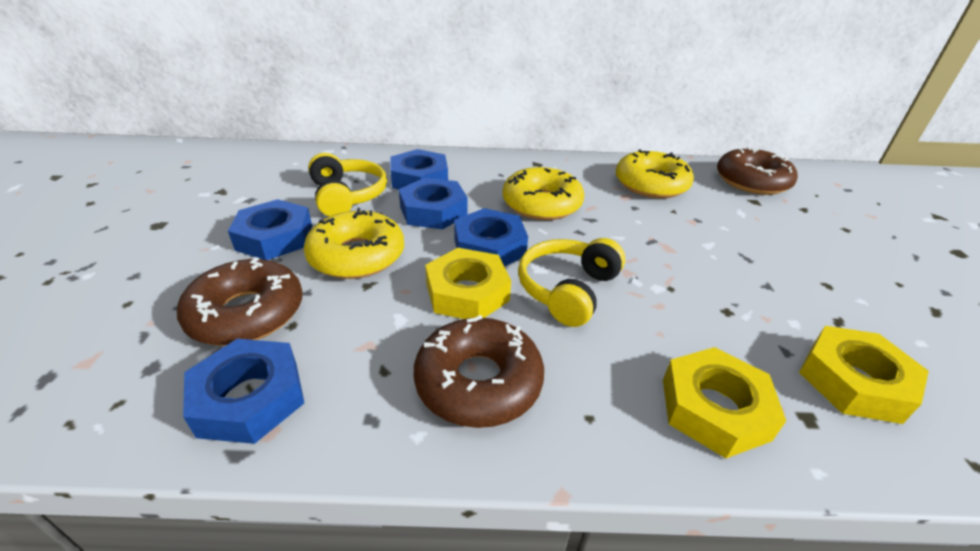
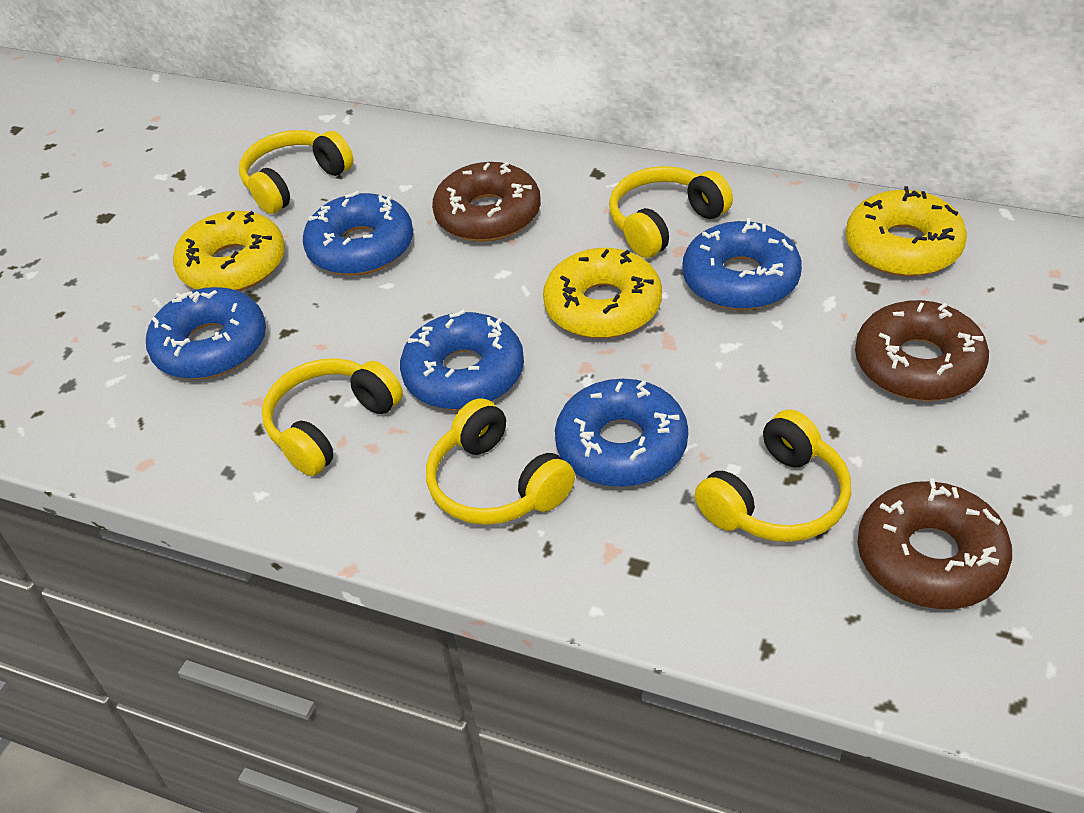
blue donut: 0 -> 5
blue nut: 5 -> 0
yellow headphones: 2 -> 5
yellow nut: 3 -> 0

